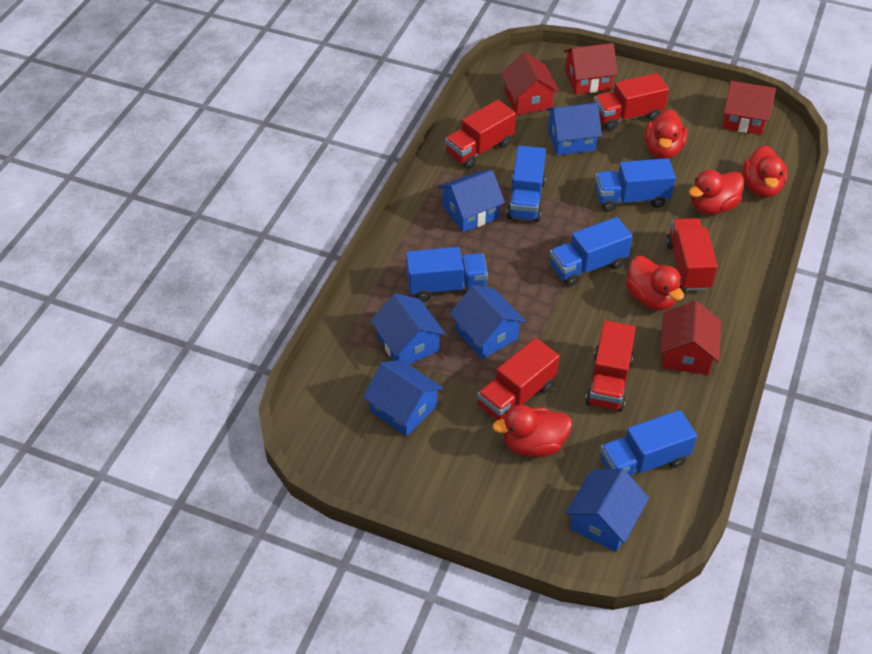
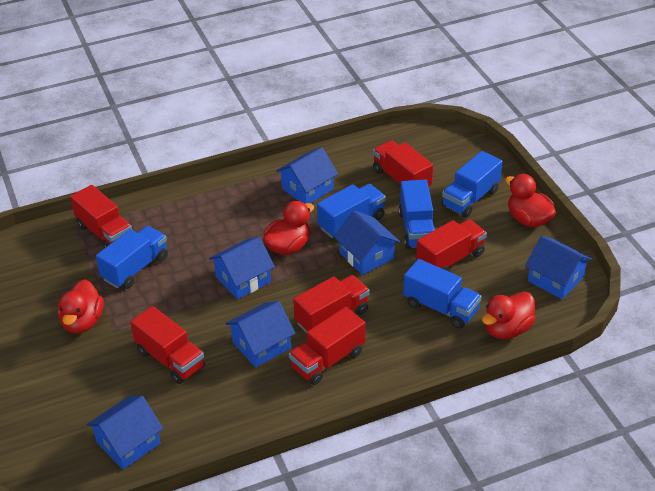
red duck: 5 -> 4
red house: 4 -> 0
red truck: 5 -> 6

